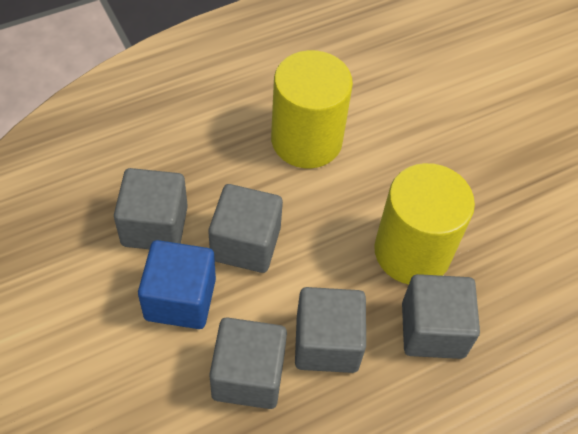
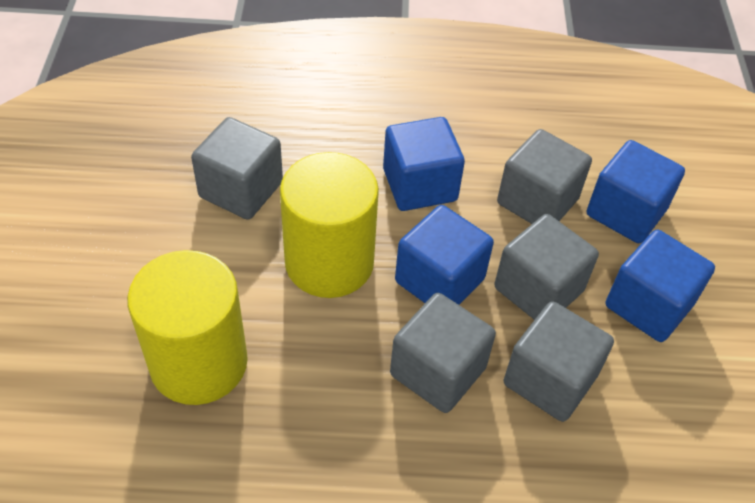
blue cube: 1 -> 4

